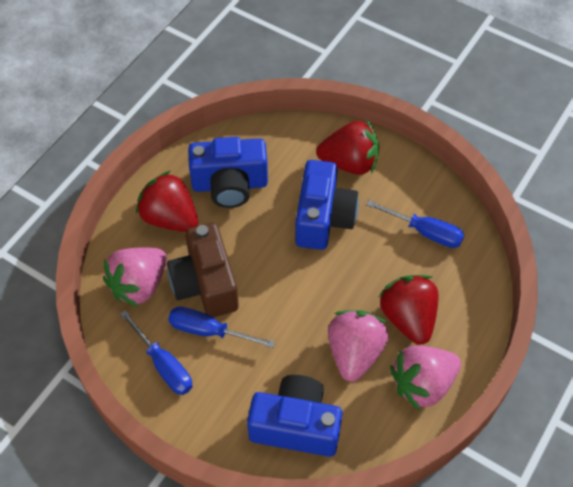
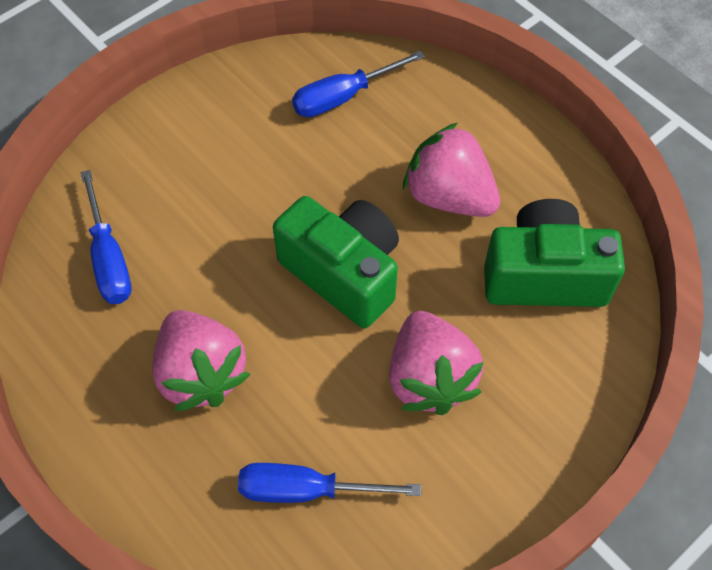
blue camera: 3 -> 0
brown camera: 1 -> 0
green camera: 0 -> 2
red strawberry: 3 -> 0

